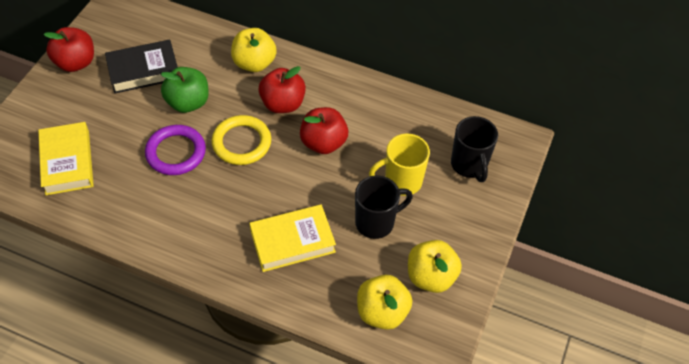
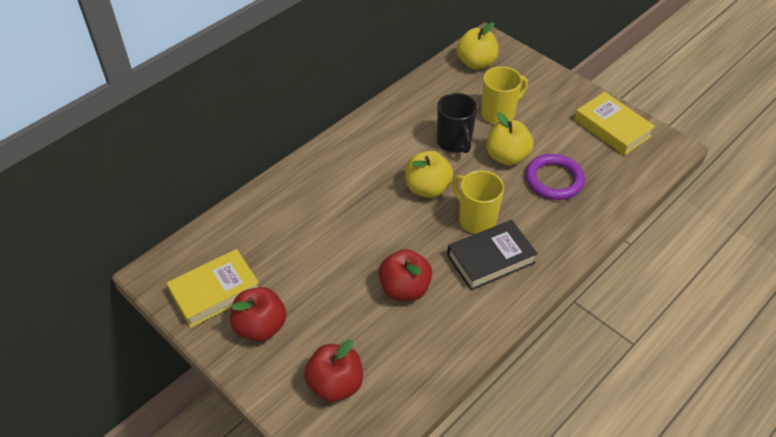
black mug: 2 -> 1
green apple: 1 -> 0
yellow mug: 1 -> 2
yellow ring: 1 -> 0

